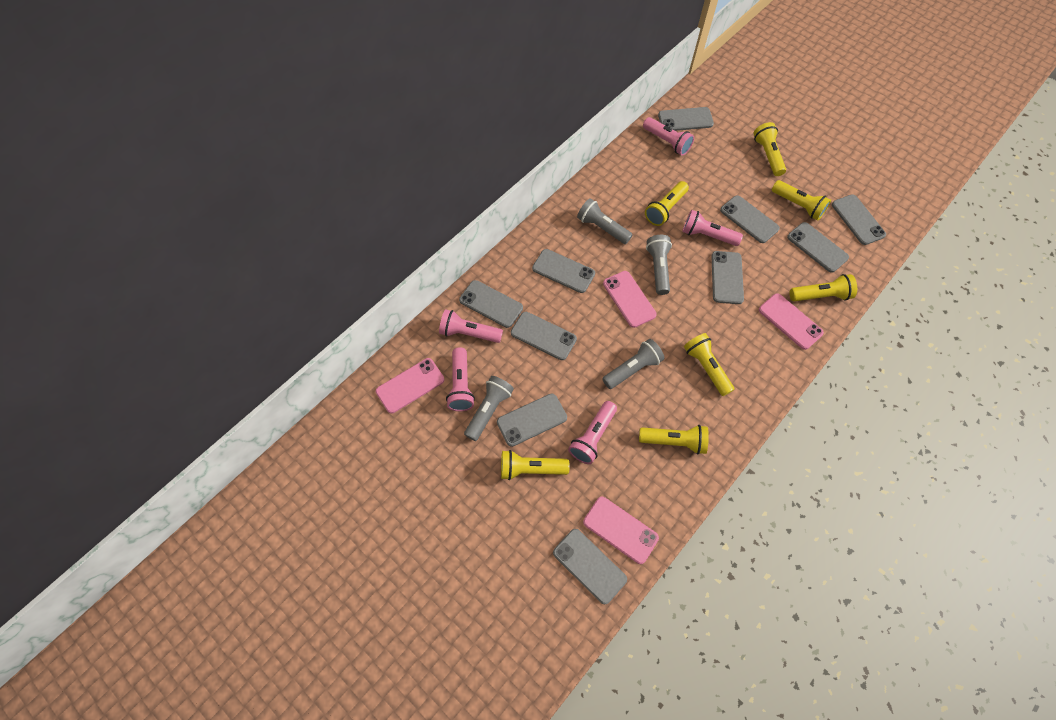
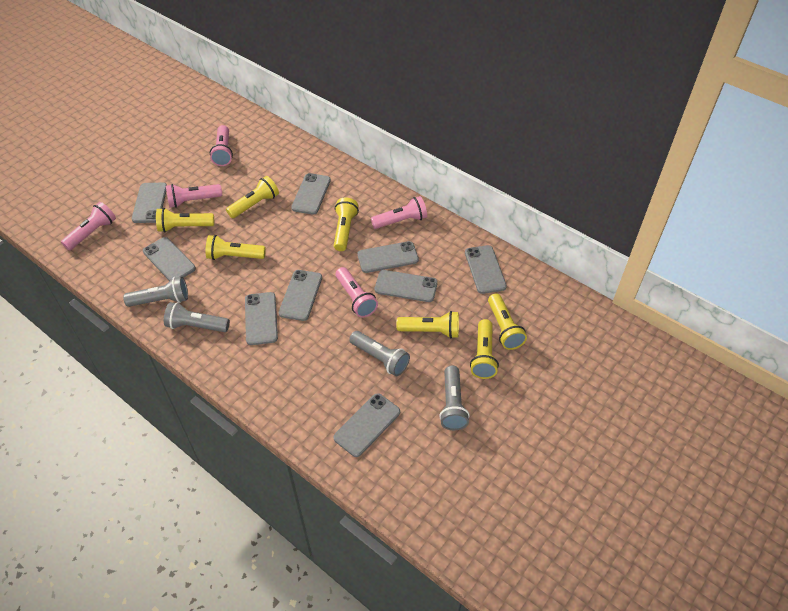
grey phone: 10 -> 9
pink phone: 4 -> 0

